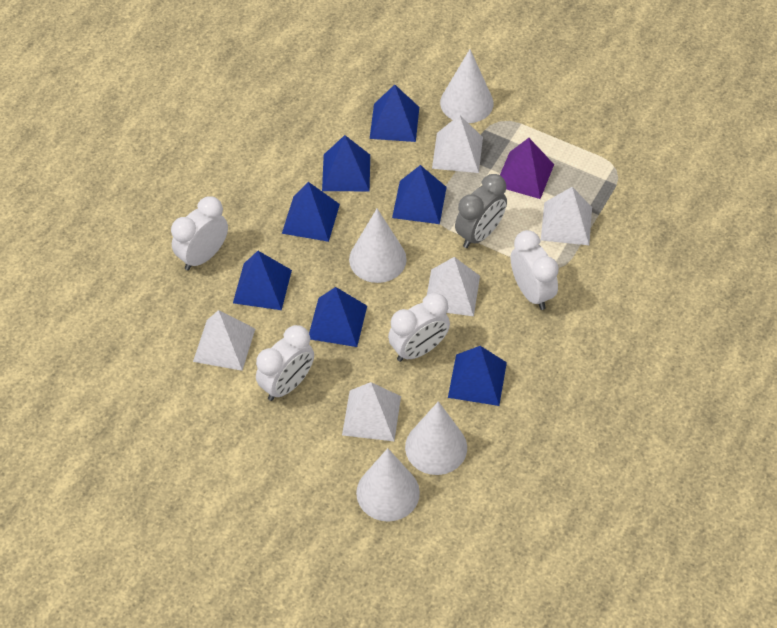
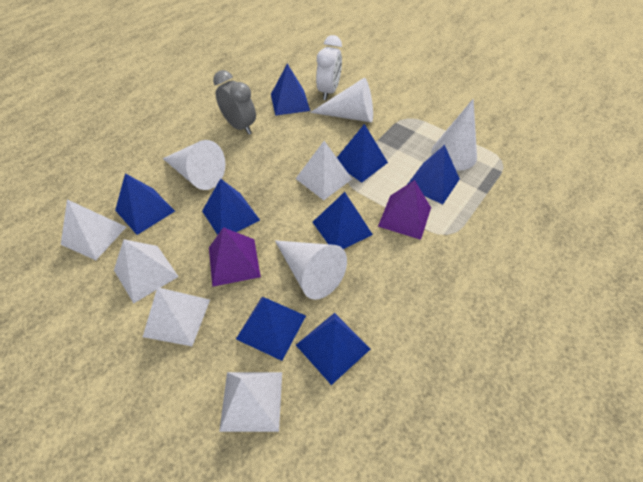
blue pyramid: 7 -> 8
purple pyramid: 1 -> 2
white clock: 4 -> 1

